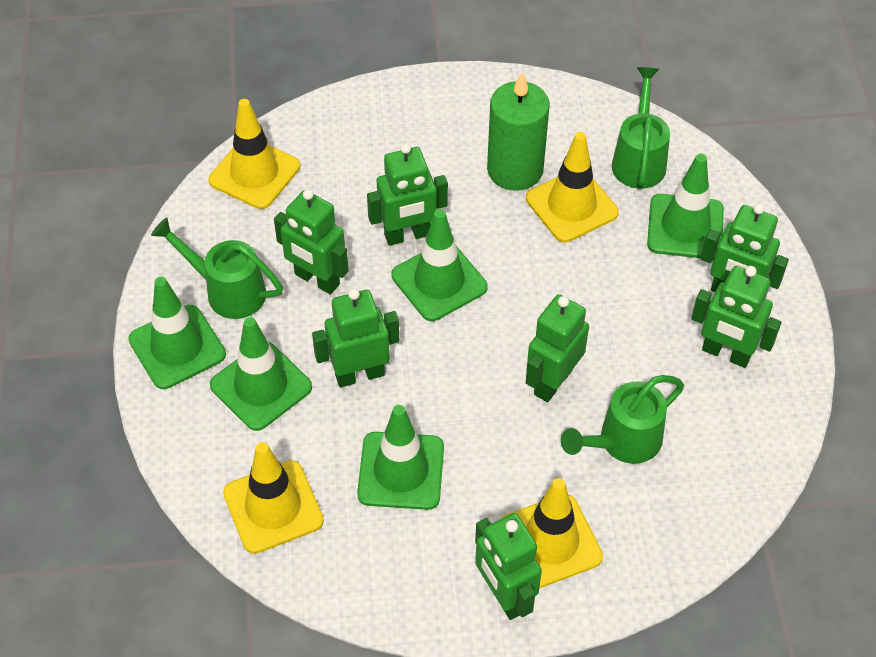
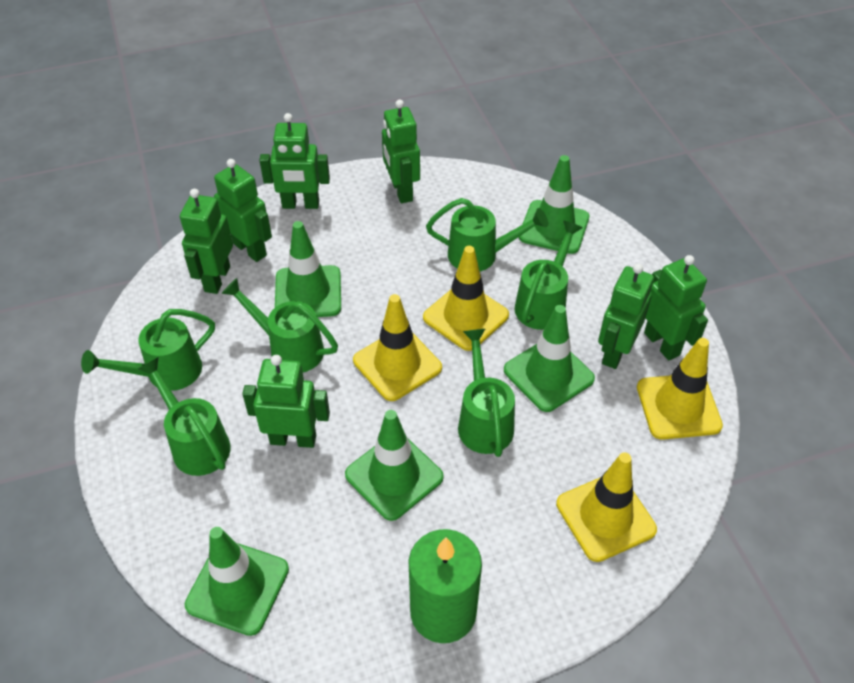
green watering can: 3 -> 6

